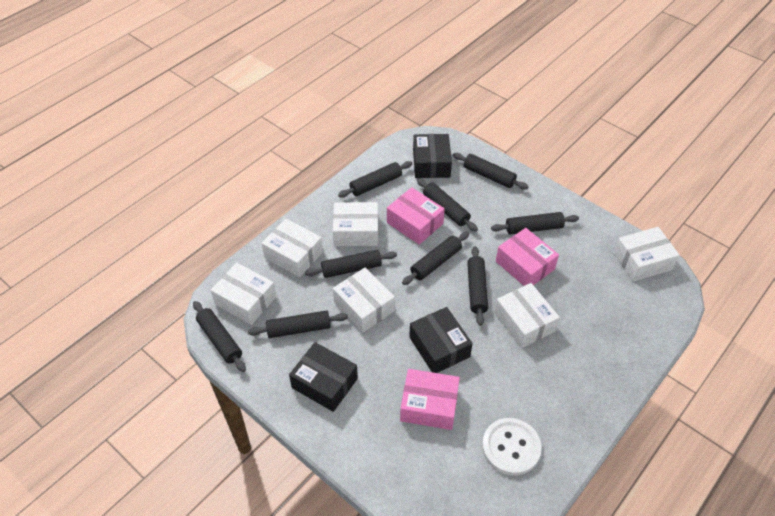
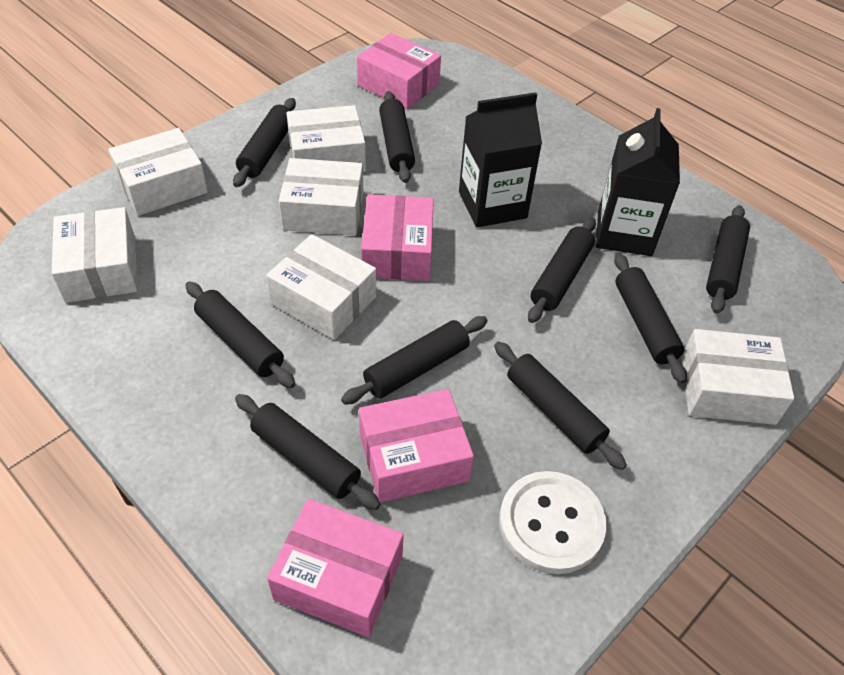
black box: 3 -> 0
black carton: 0 -> 2
pink box: 3 -> 4

